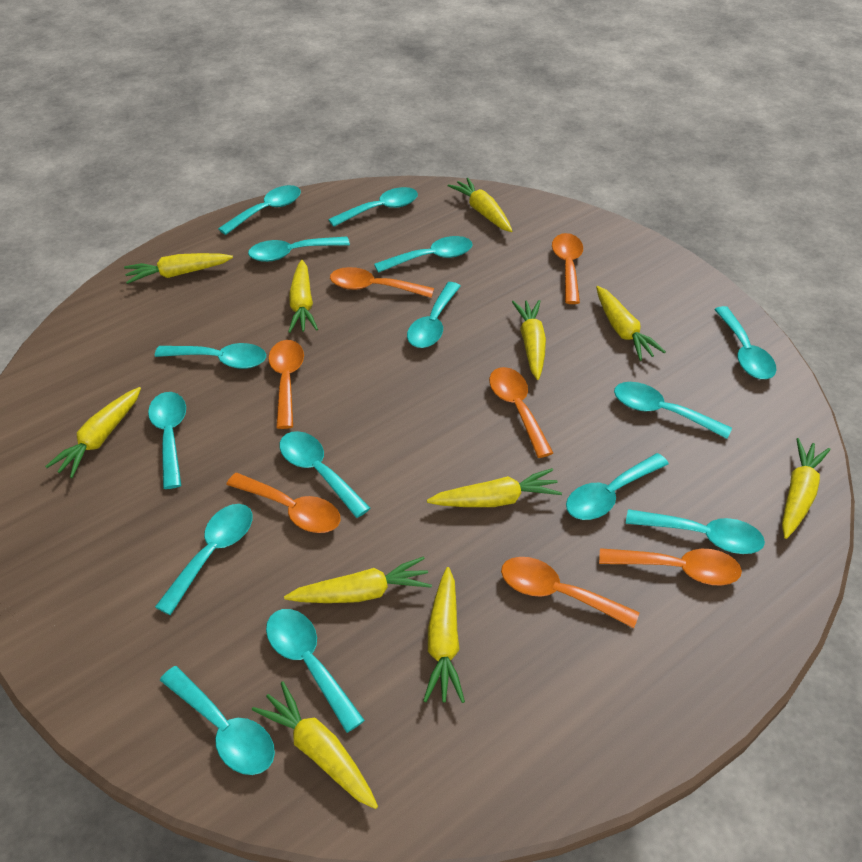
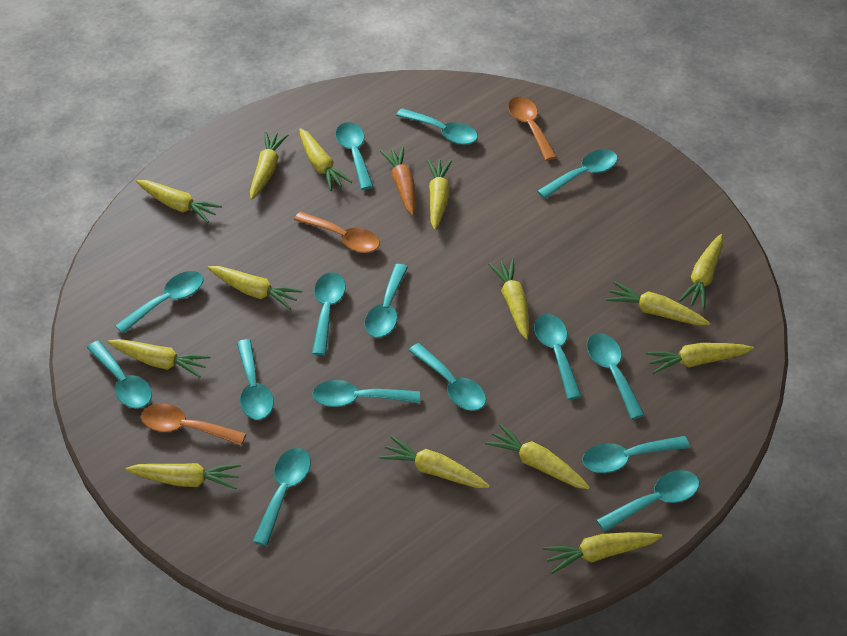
orange carrot: 0 -> 1
orange spoon: 7 -> 3
yellow carrot: 11 -> 14

